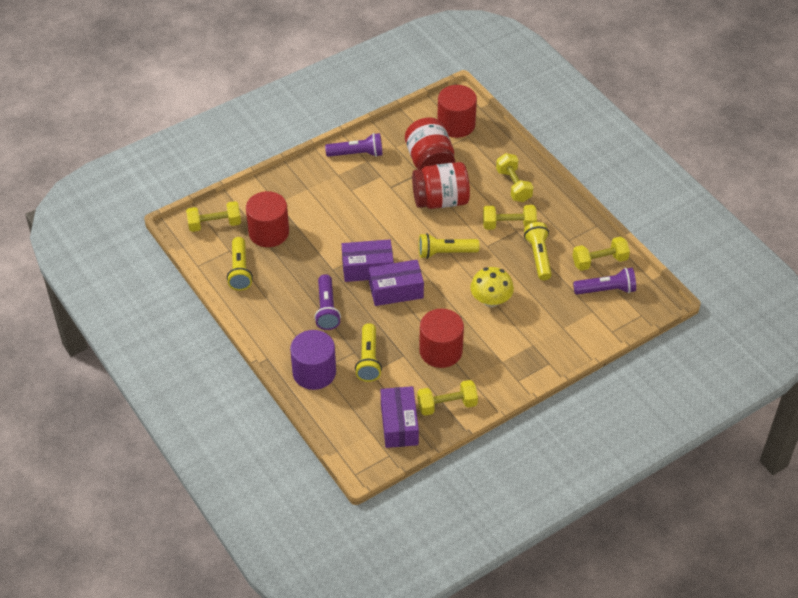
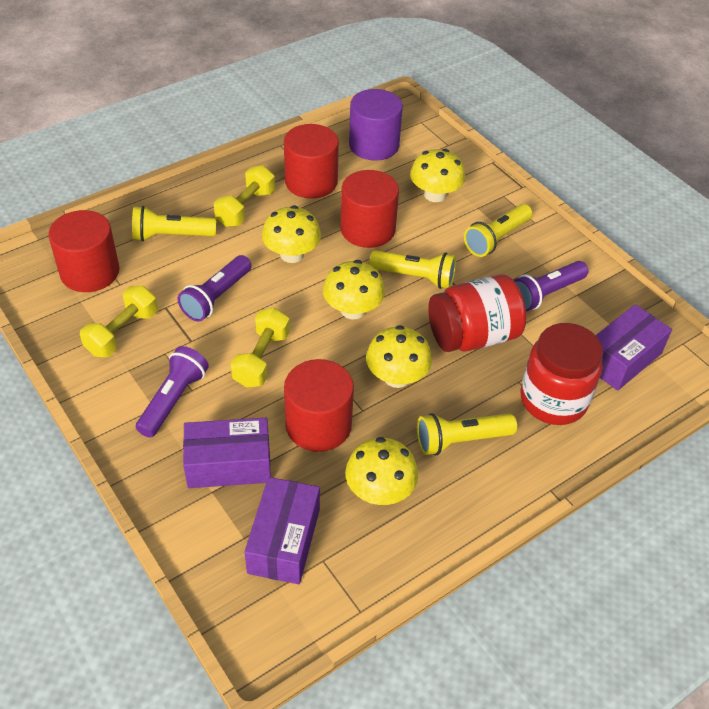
red cylinder: 3 -> 4
yellow dumbbell: 5 -> 3
yellow mushroom: 1 -> 5

